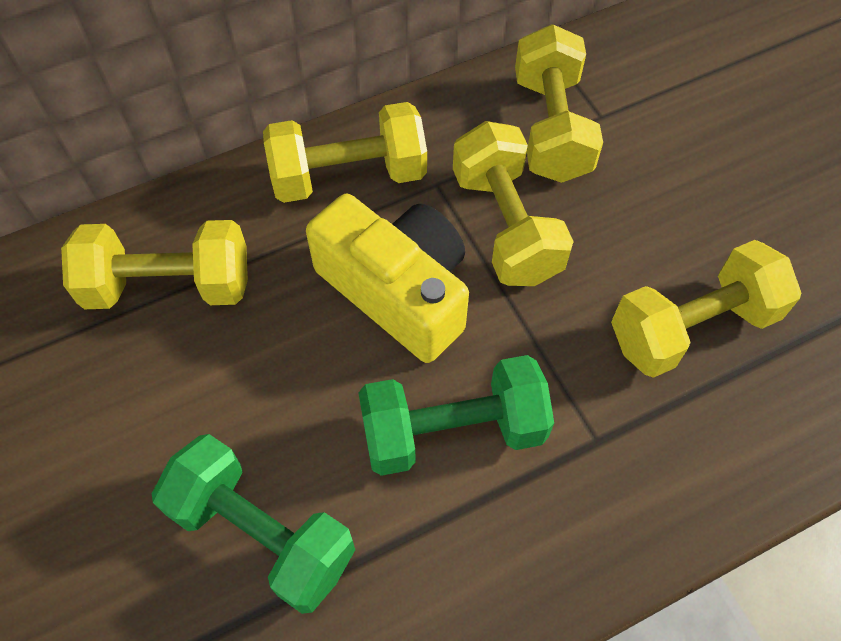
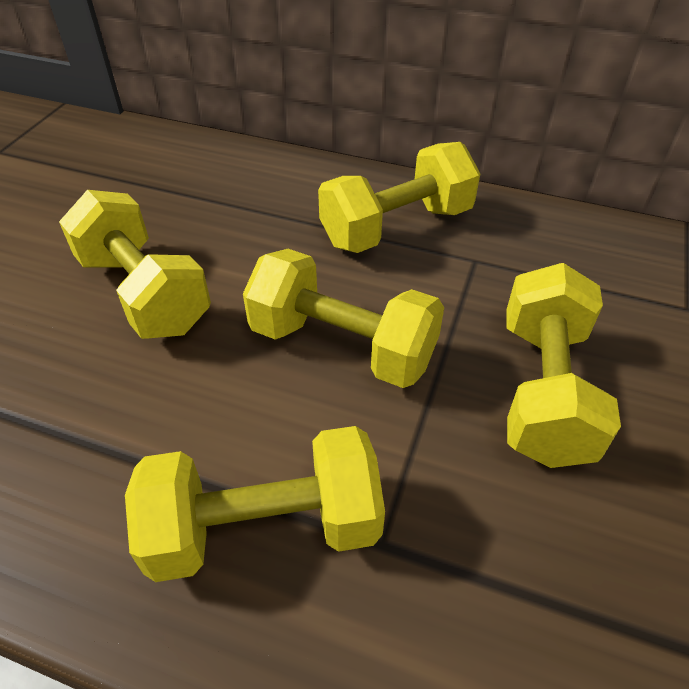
green dumbbell: 2 -> 0
yellow camera: 1 -> 0

